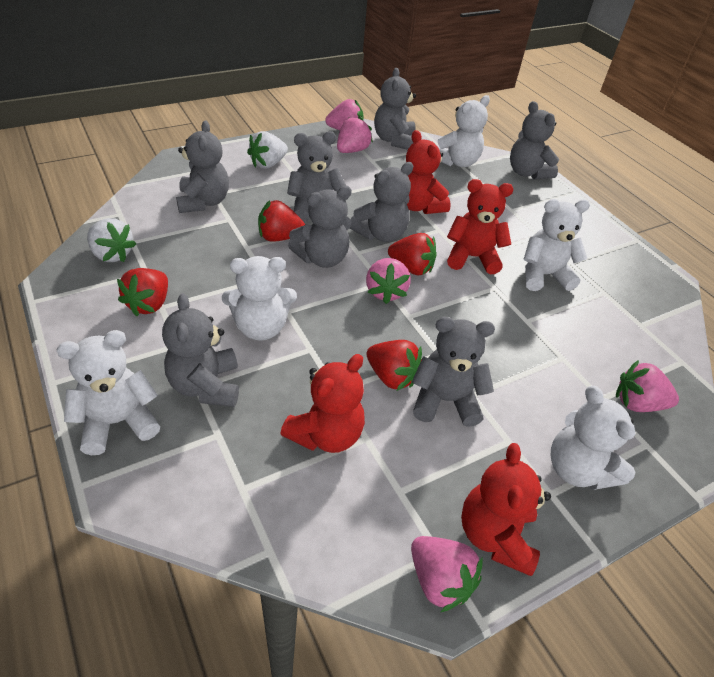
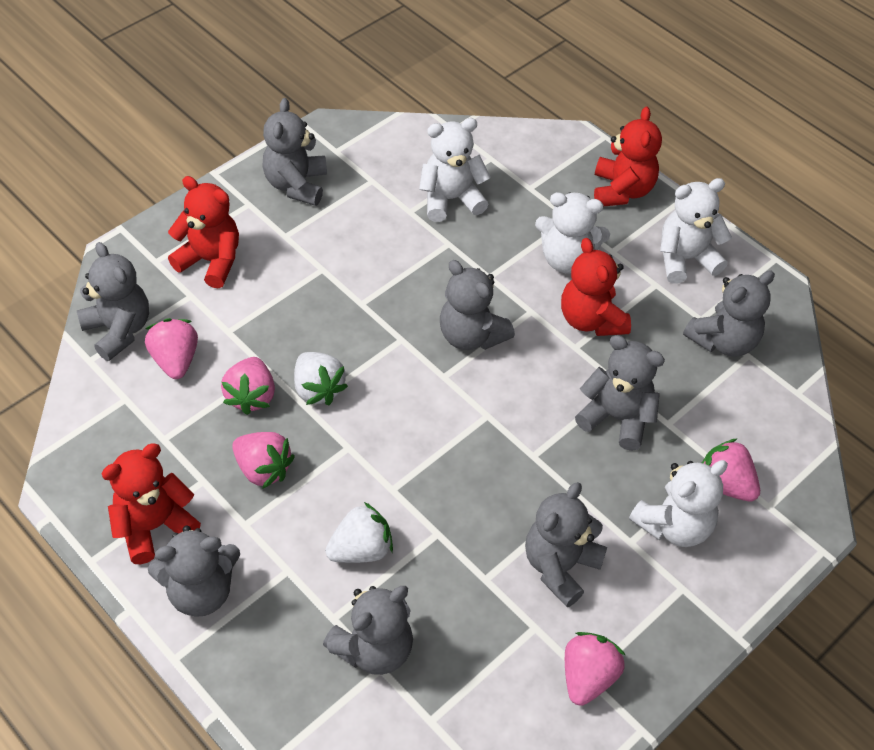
red strawberry: 4 -> 0
white teddy bear: 5 -> 4

